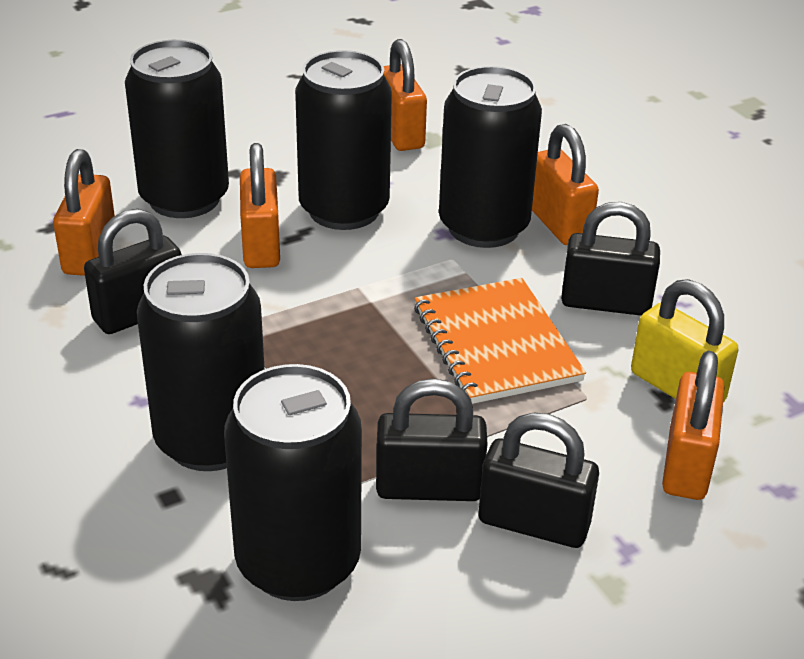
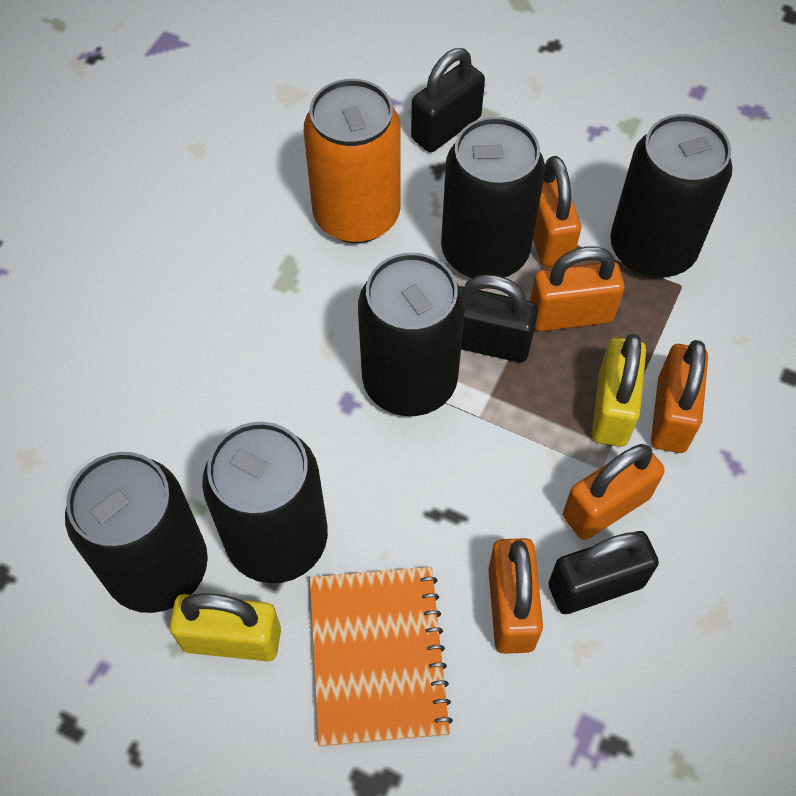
black padlock: 4 -> 3
orange can: 0 -> 1
yellow padlock: 1 -> 2

